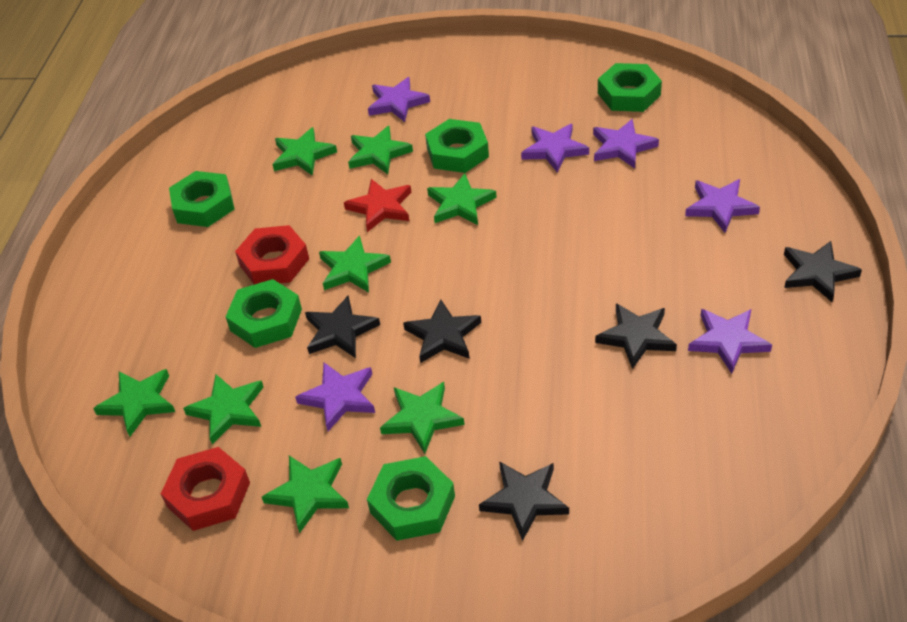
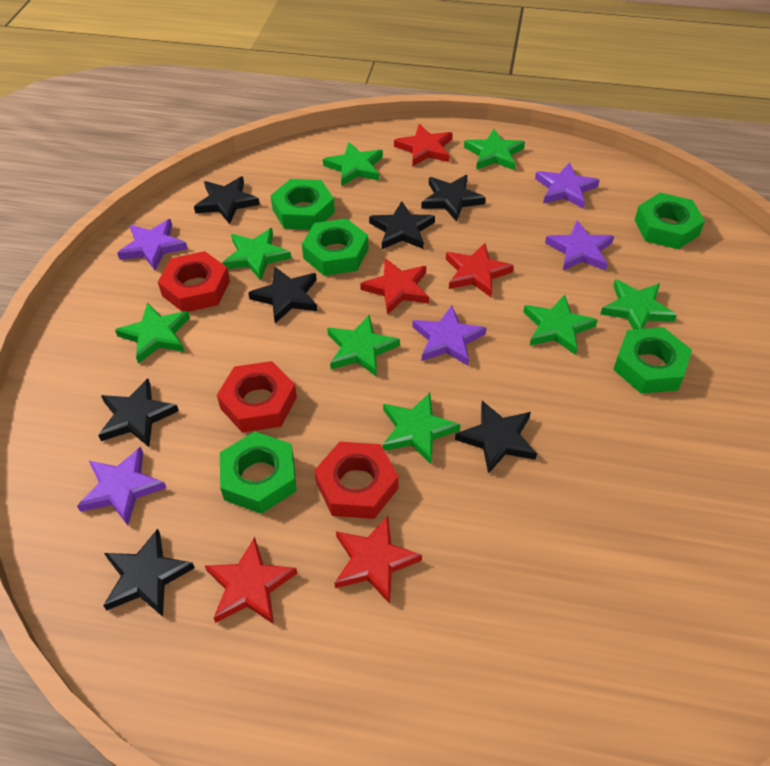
black star: 5 -> 7
purple star: 6 -> 5
red nut: 2 -> 3
red star: 1 -> 5

